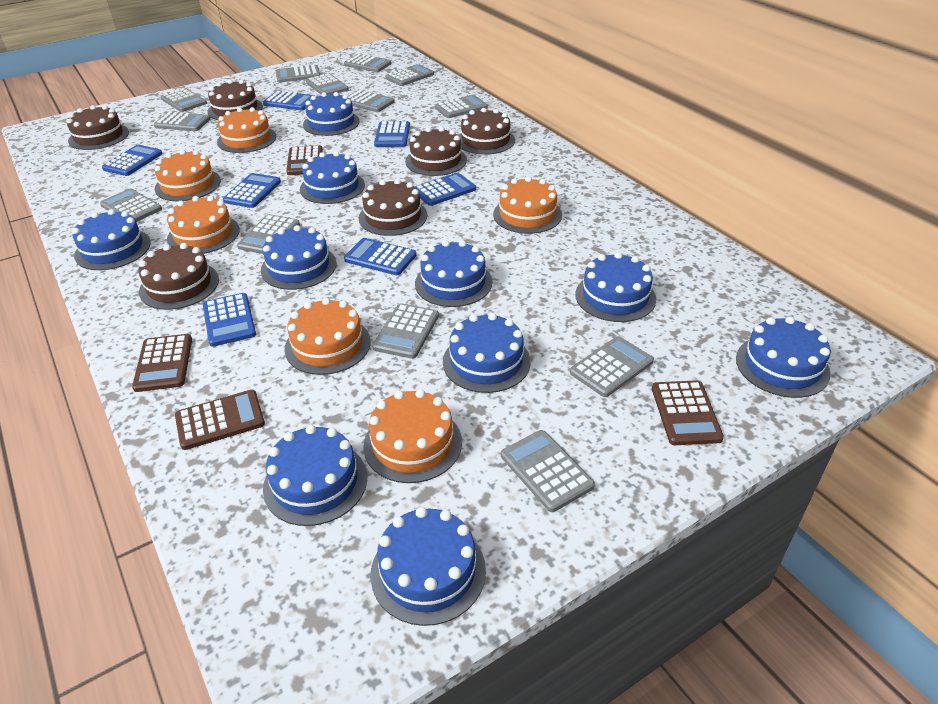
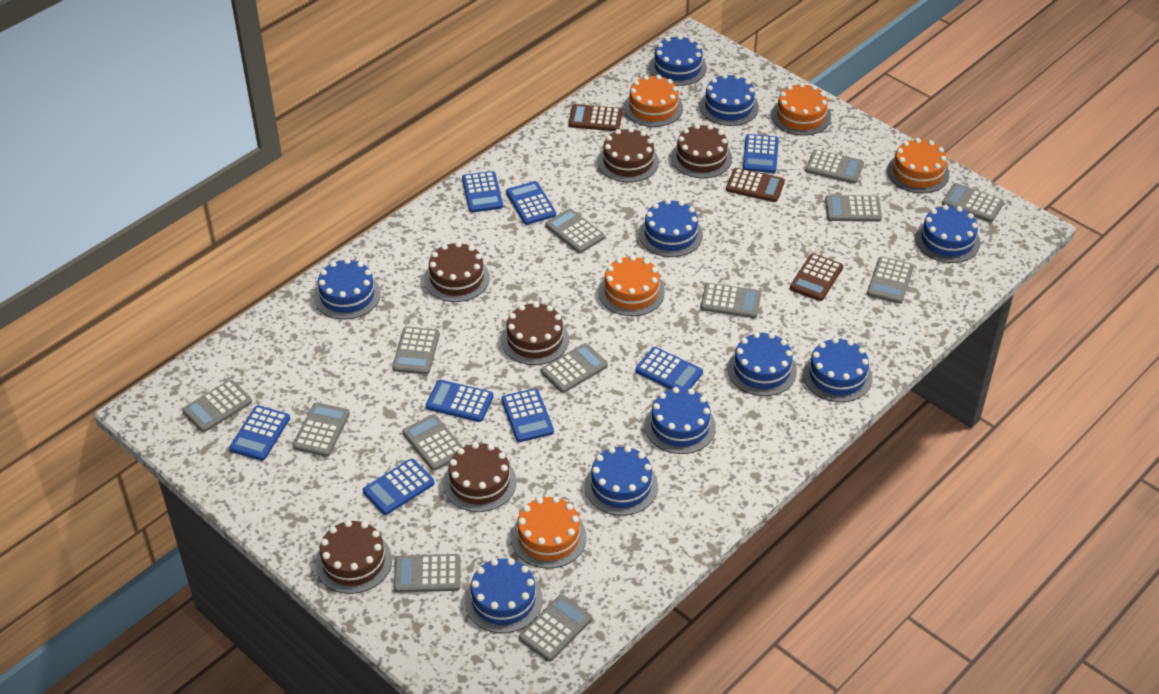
blue calculator: 7 -> 8
brown calculator: 4 -> 3
orange cake: 6 -> 5

